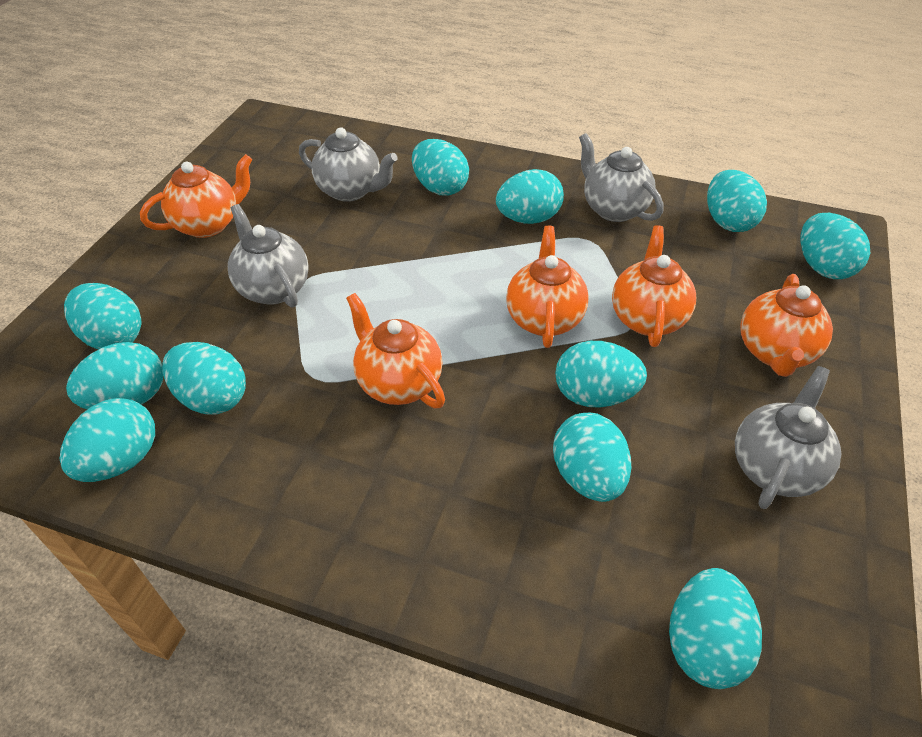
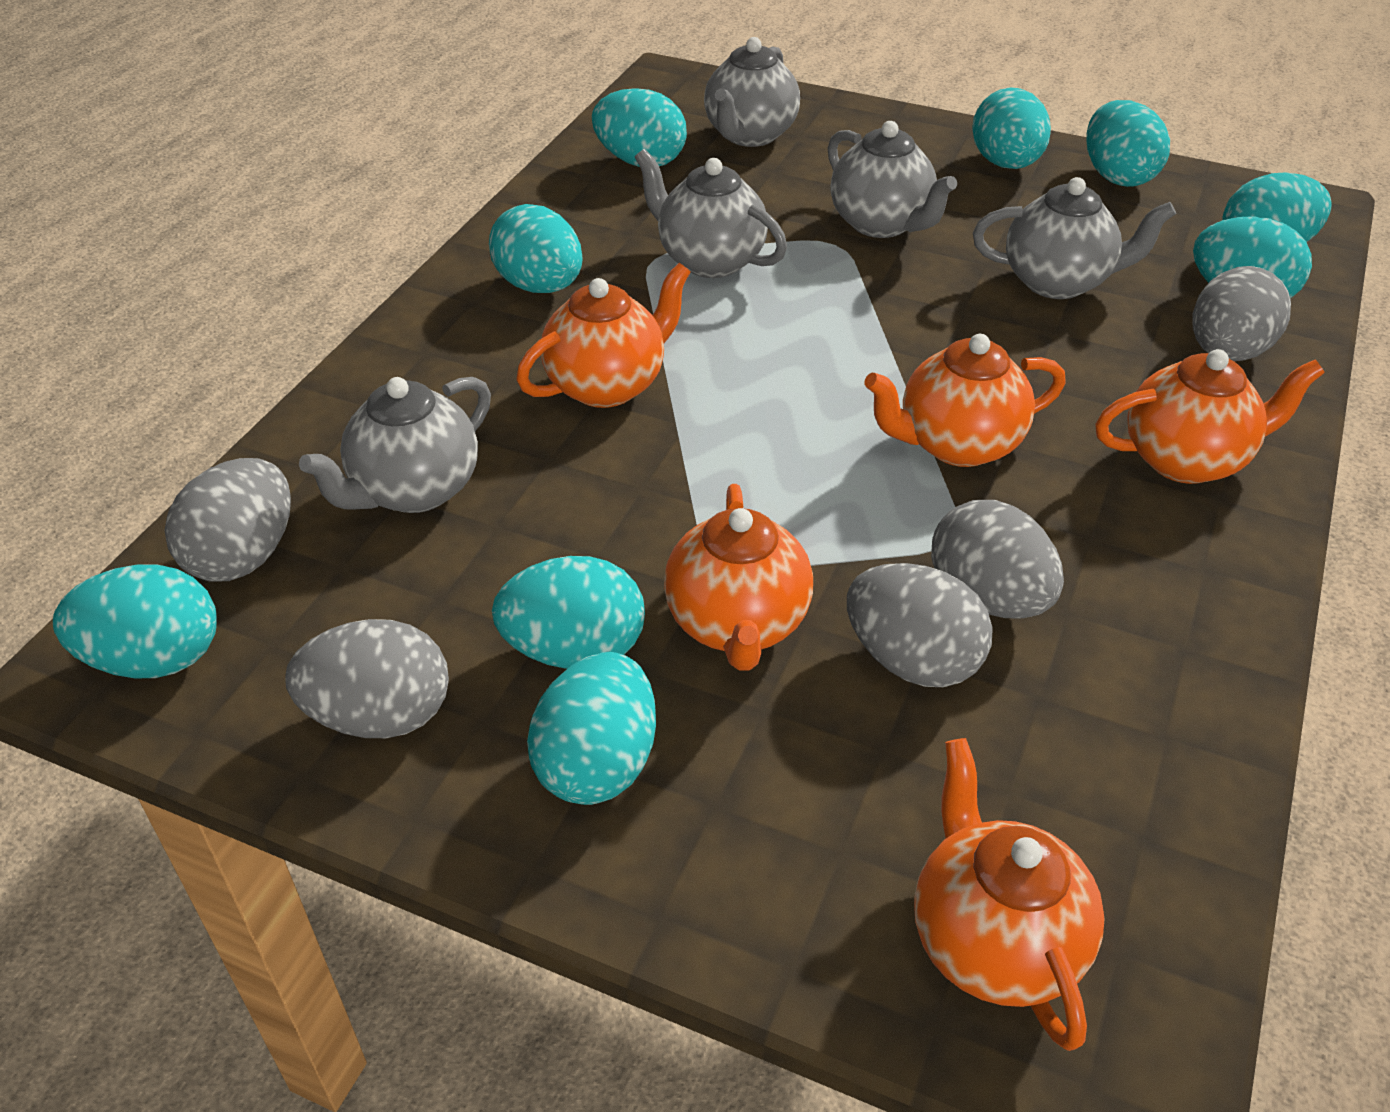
grey egg: 0 -> 5
grey teapot: 4 -> 5
turquoise egg: 11 -> 9

